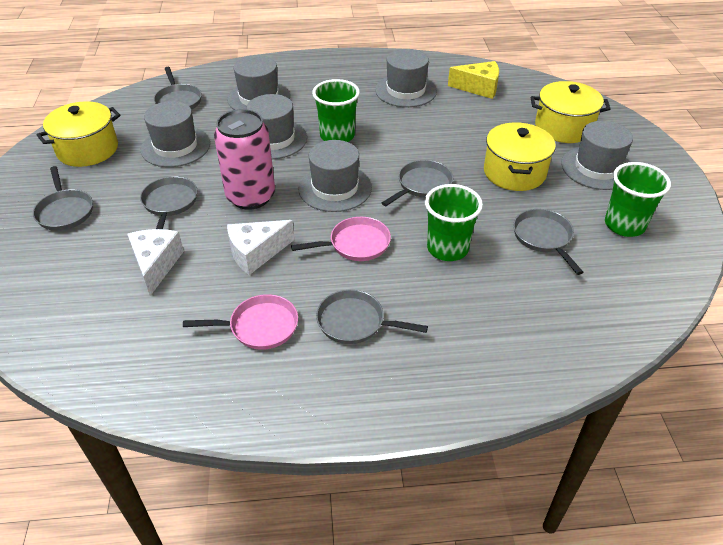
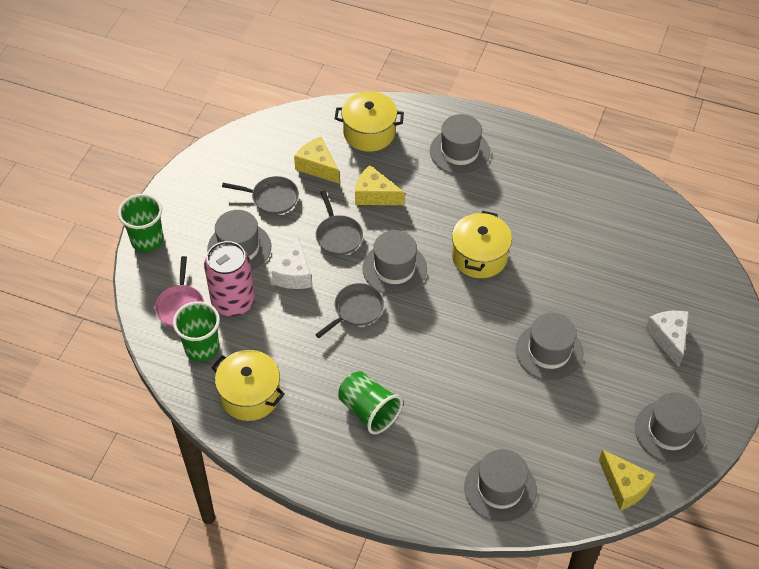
grey pan: 6 -> 3
pink pan: 2 -> 1
yellow cheese: 1 -> 3

